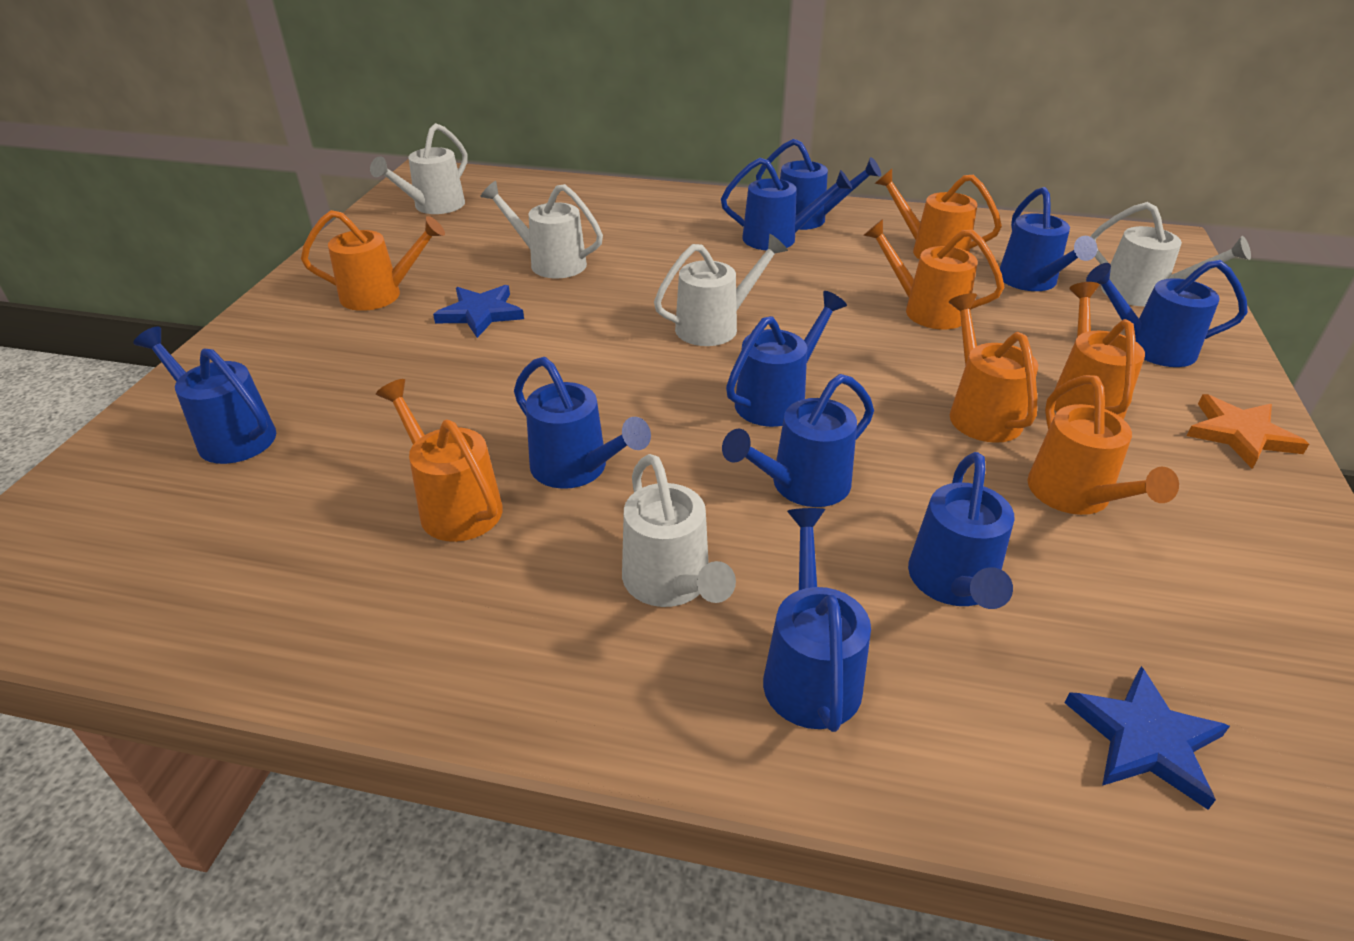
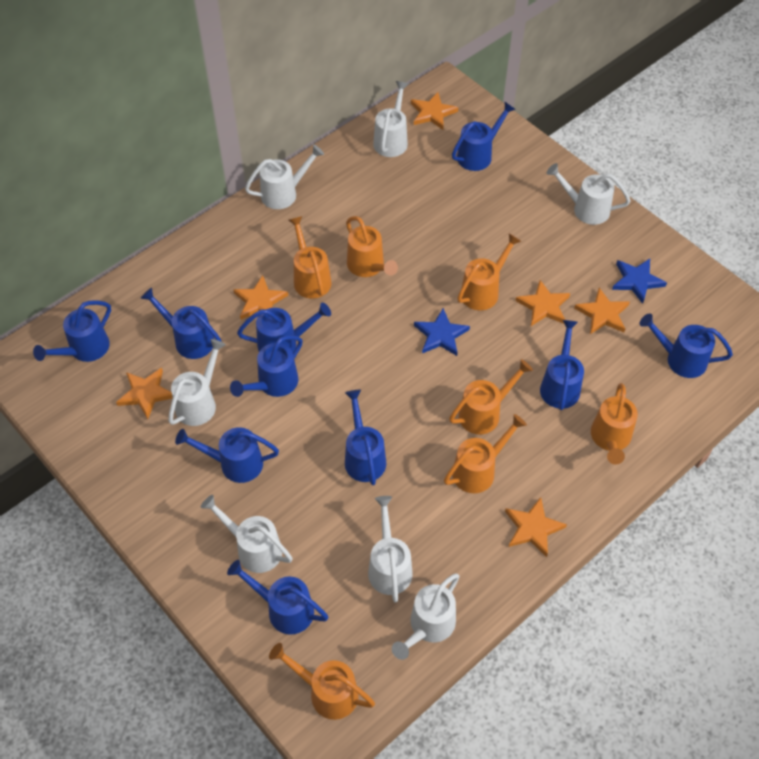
orange star: 1 -> 6
white watering can: 5 -> 7

